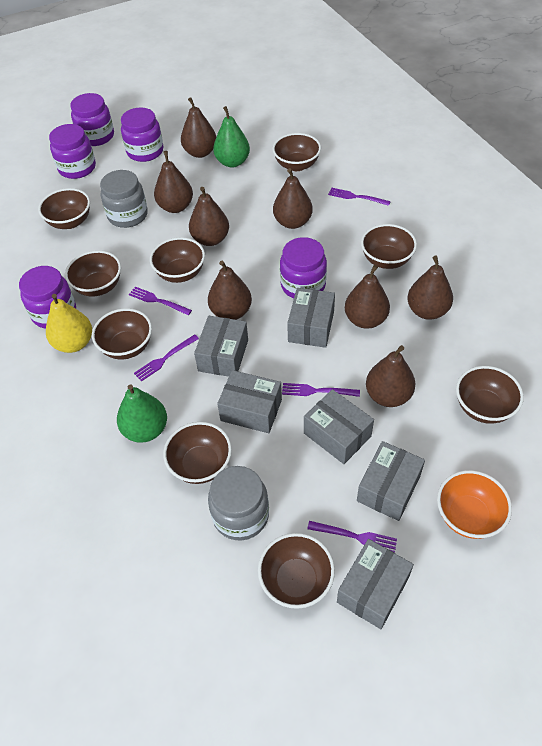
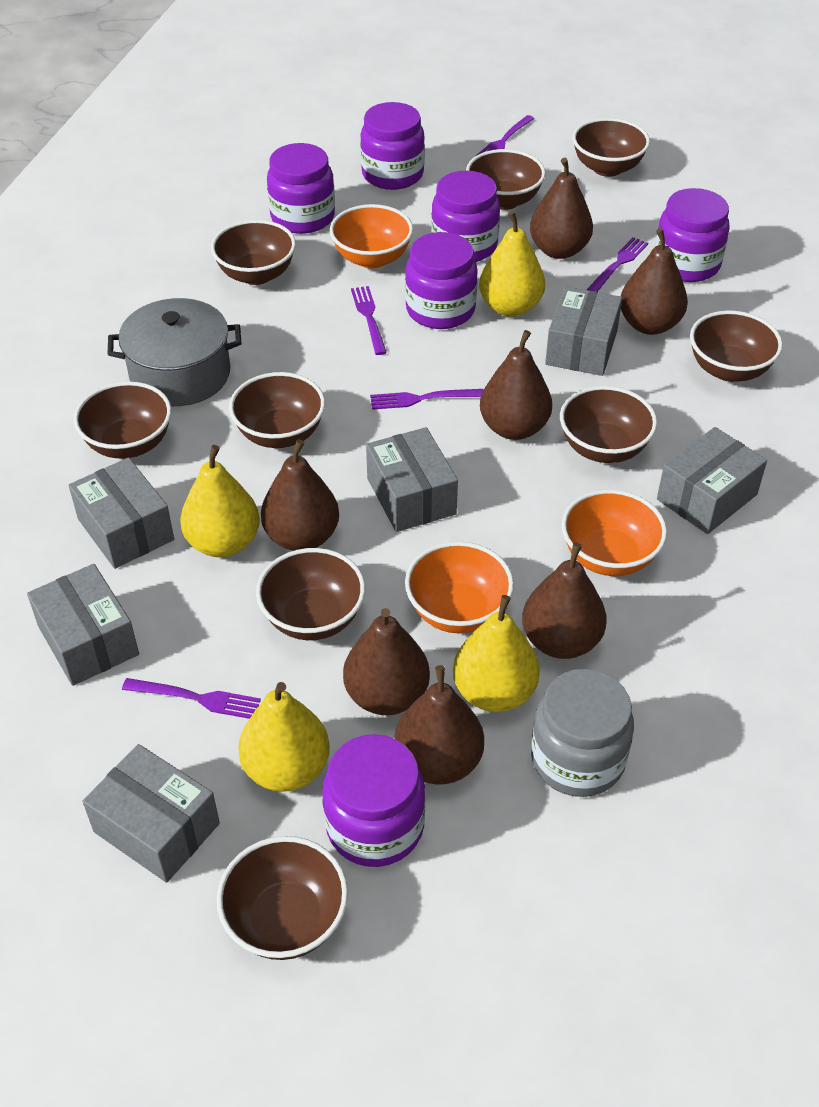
brown pear: 8 -> 7
green pear: 2 -> 0
grey jar: 2 -> 1
grey pot: 0 -> 1
orange bowl: 1 -> 3
purple jar: 5 -> 6
yellow pear: 1 -> 4

